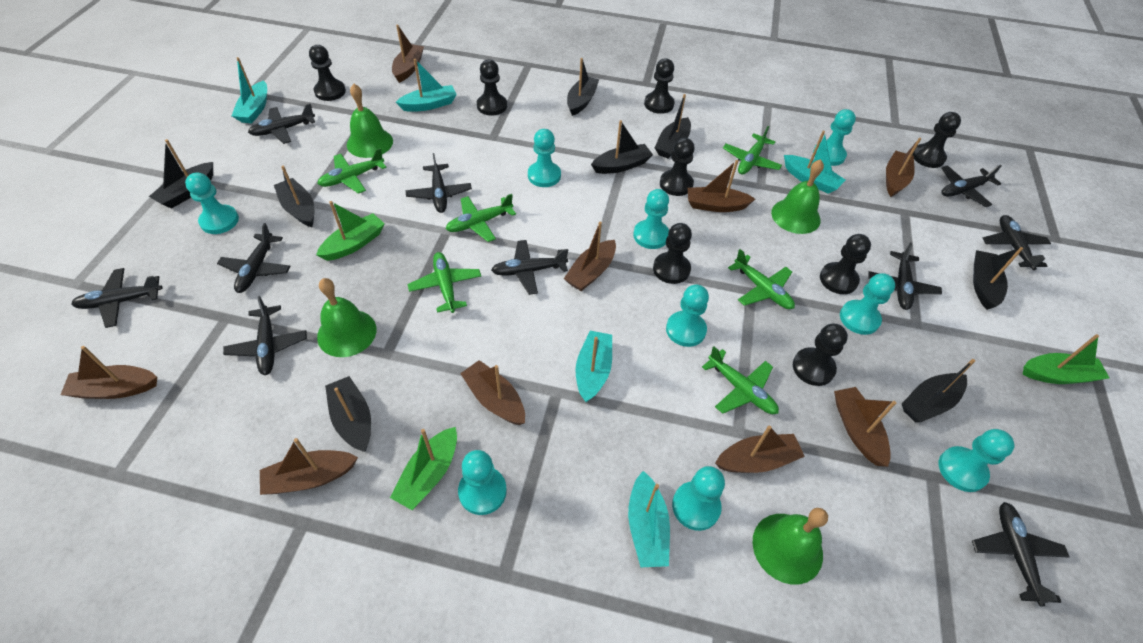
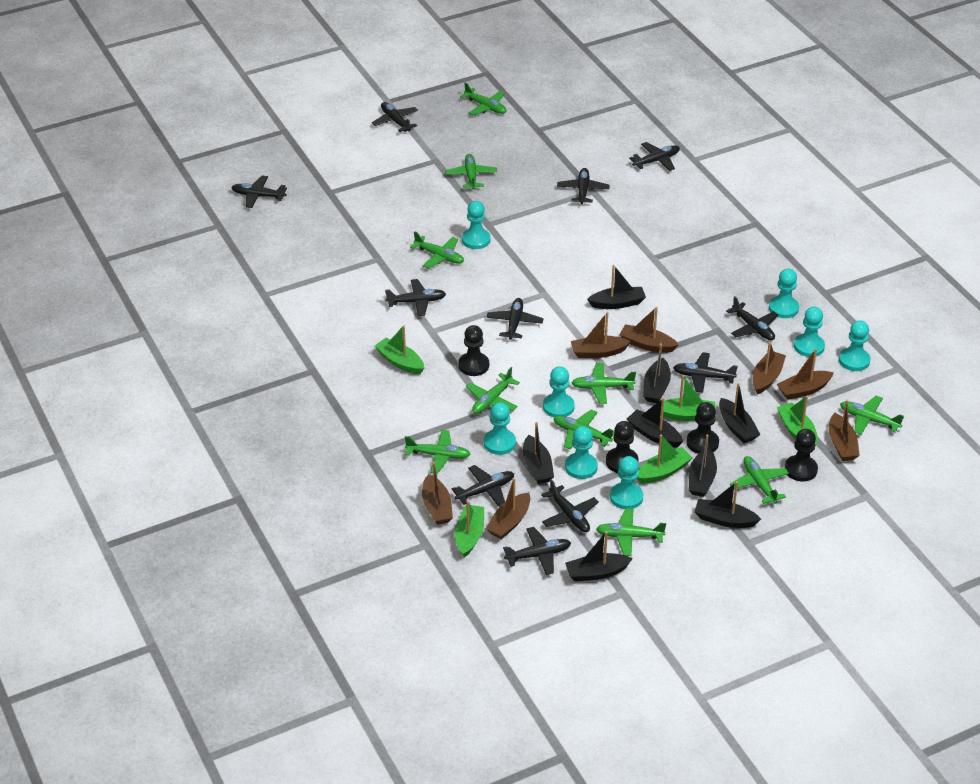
black pawn: 8 -> 4
black plane: 10 -> 11
brown boat: 9 -> 7
green bell: 4 -> 0
green boat: 3 -> 5
green plane: 6 -> 10
turquoise boat: 5 -> 0
turquoise pawn: 9 -> 8

